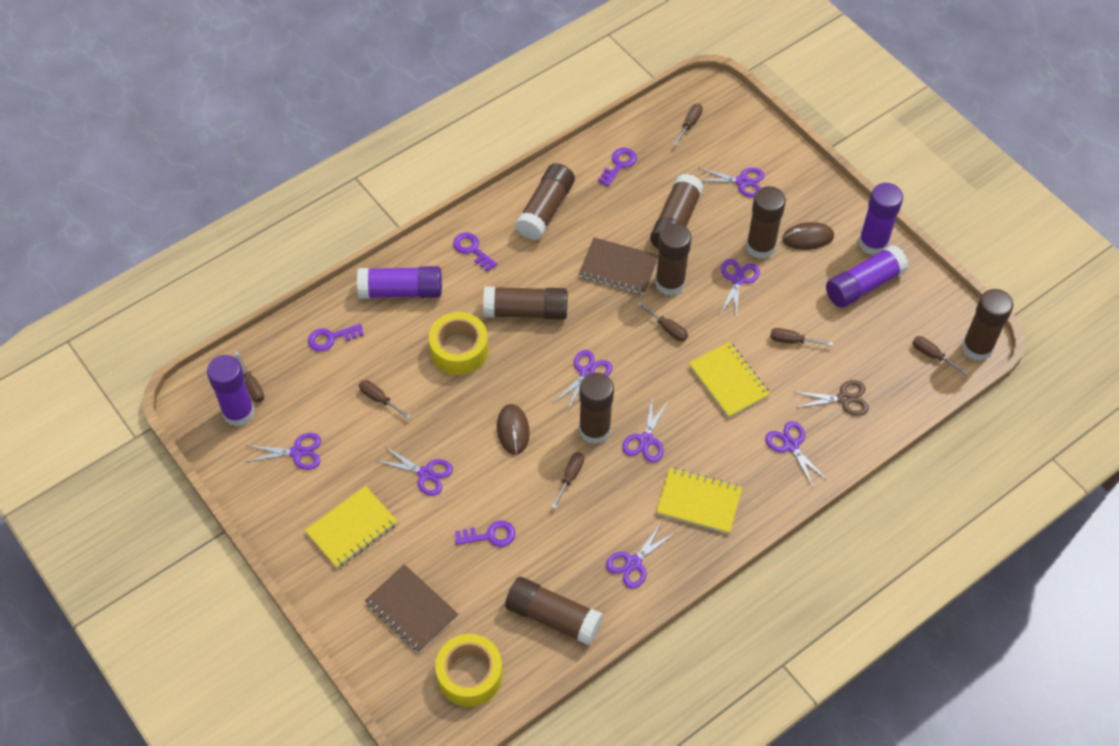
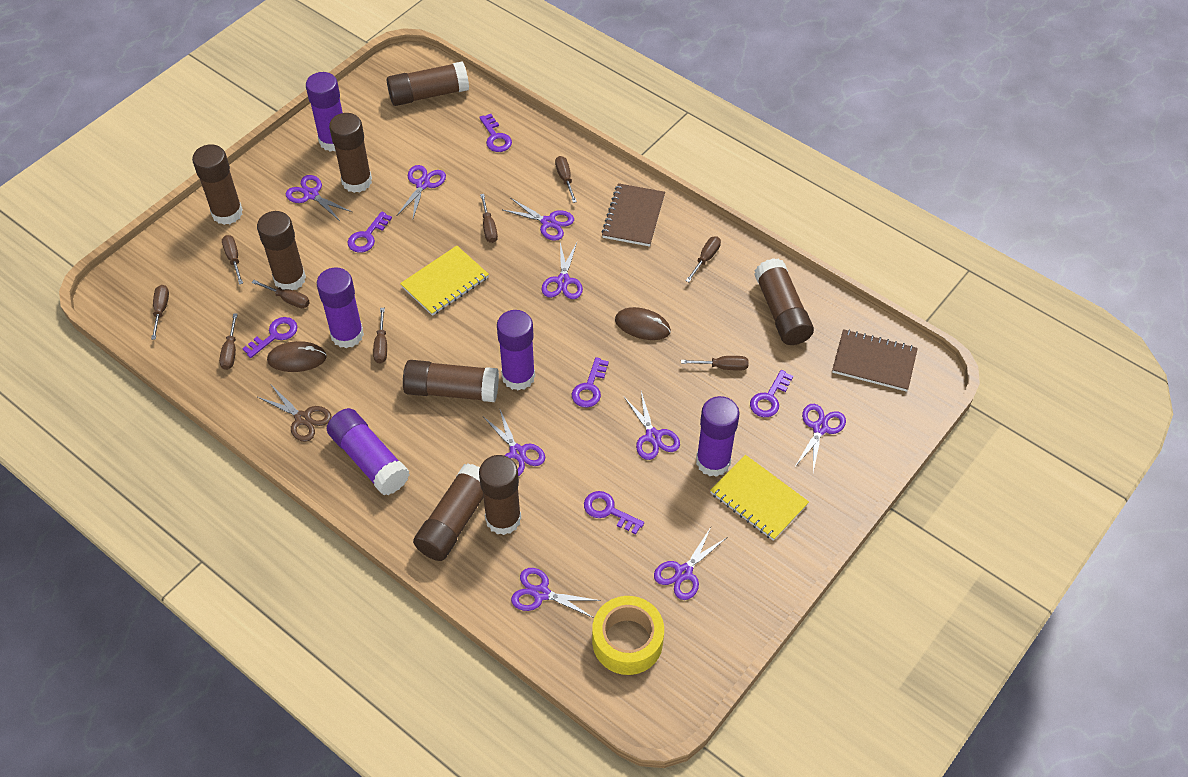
brown screwdriver: 7 -> 9
purple glue stick: 4 -> 5
purple key: 4 -> 6
purple scissors: 8 -> 9
yellow notebook: 3 -> 2
yellow tape: 2 -> 1

